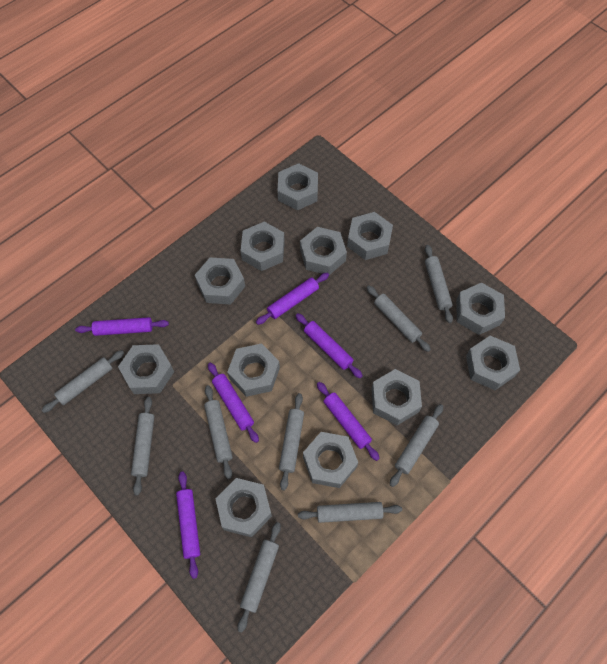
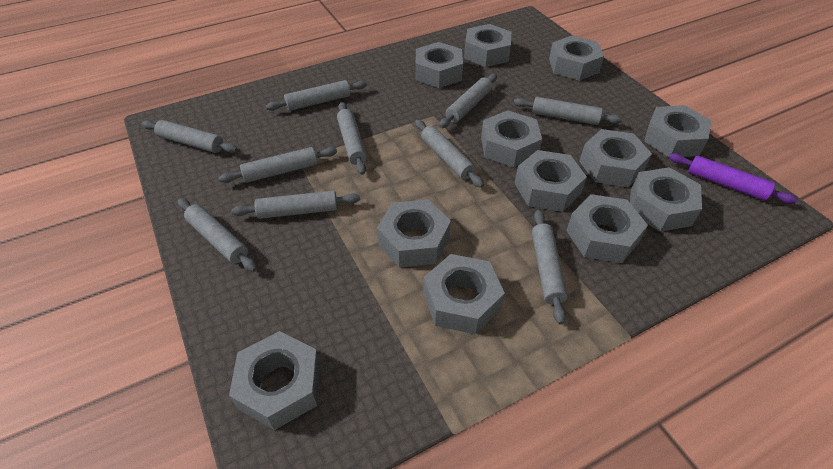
grey rolling pin: 9 -> 10
purple rolling pin: 6 -> 1

